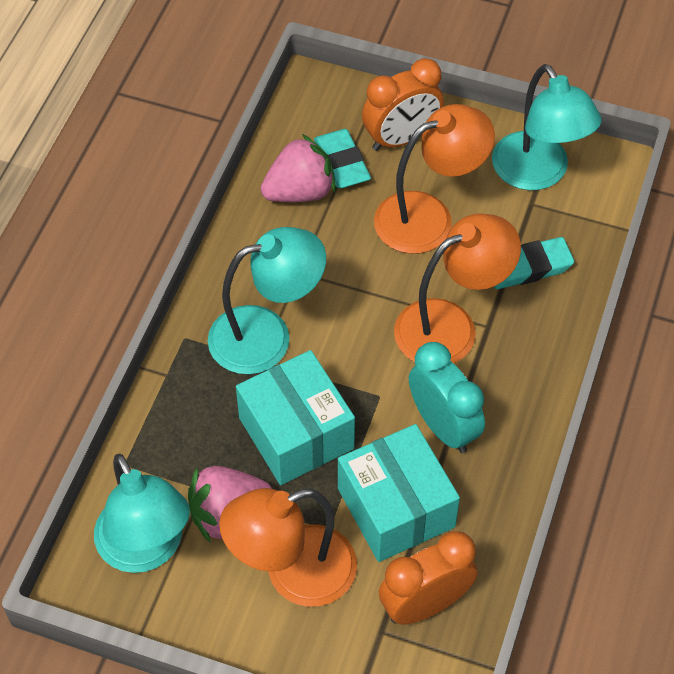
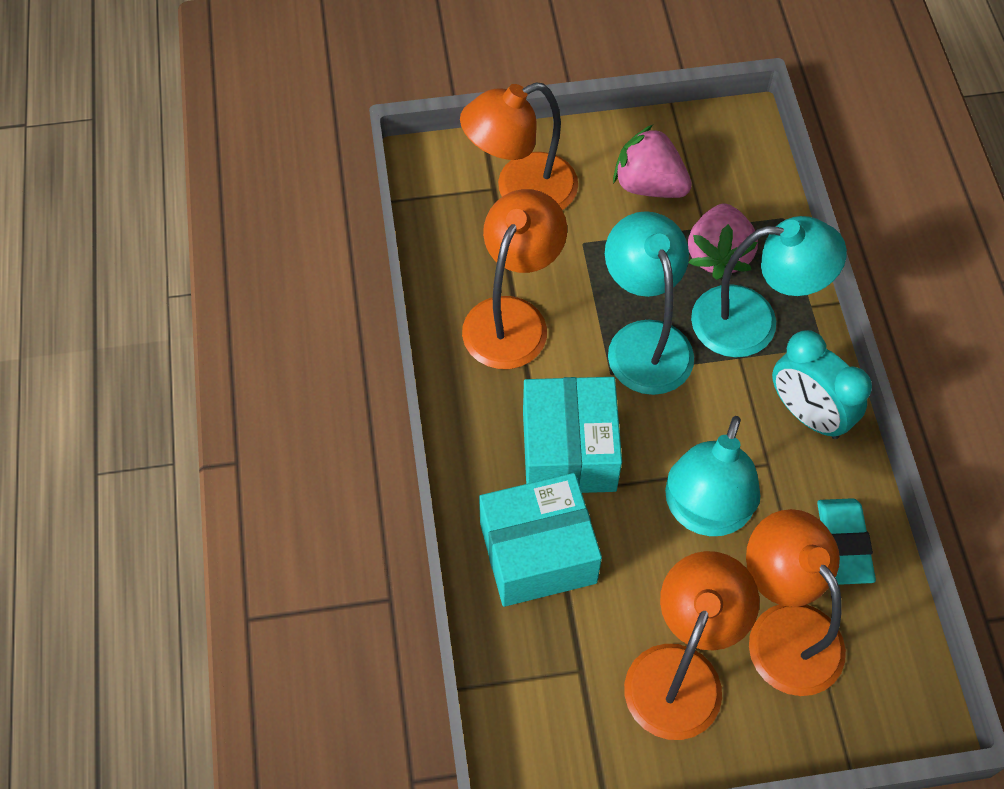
orange clock: 2 -> 0
orange lamp: 3 -> 4
turquoise eraser: 2 -> 1

